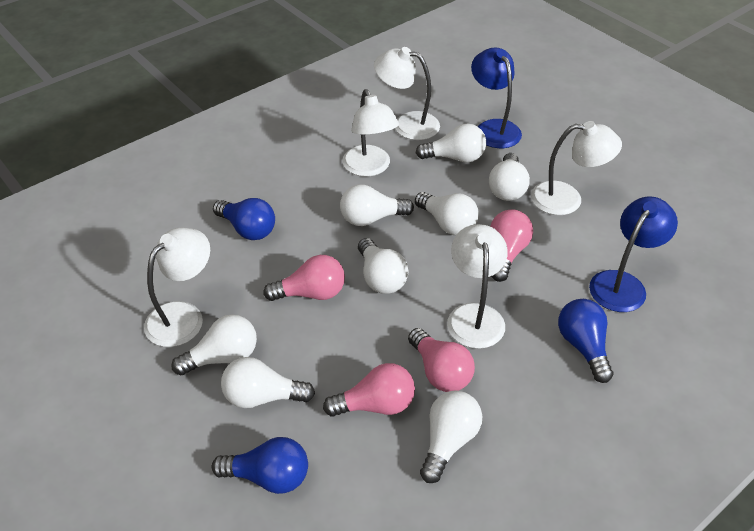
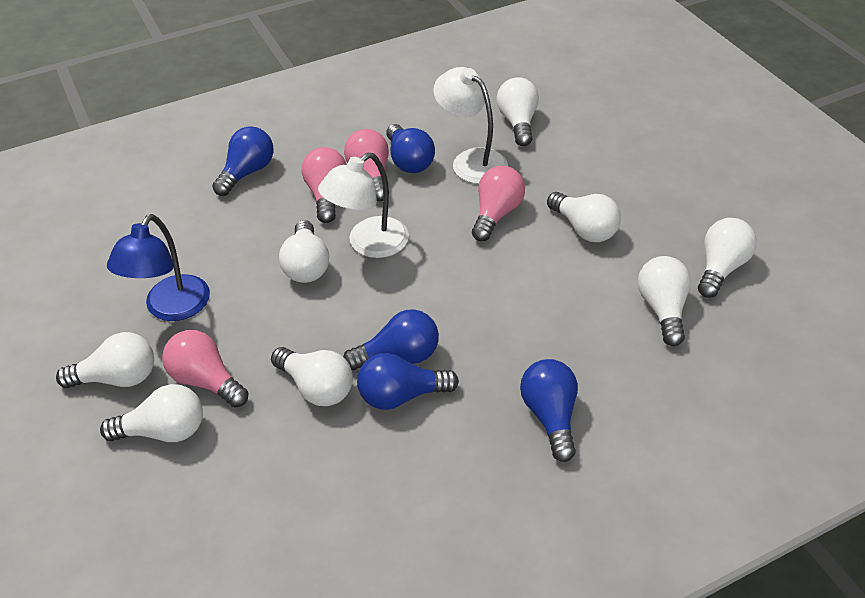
blue lamp: 2 -> 1
blue light bulb: 3 -> 5
white lamp: 5 -> 2

